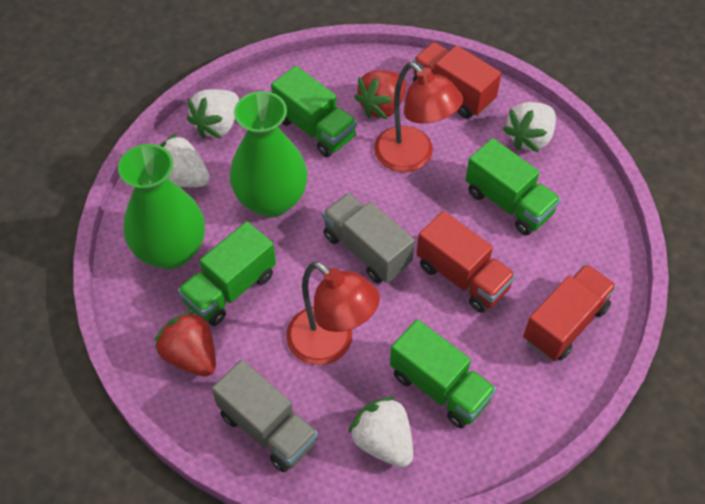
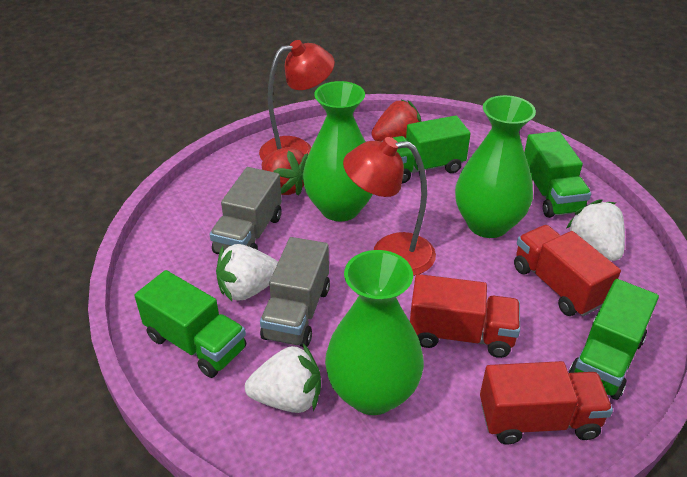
green vase: 2 -> 3
white strawberry: 4 -> 3

